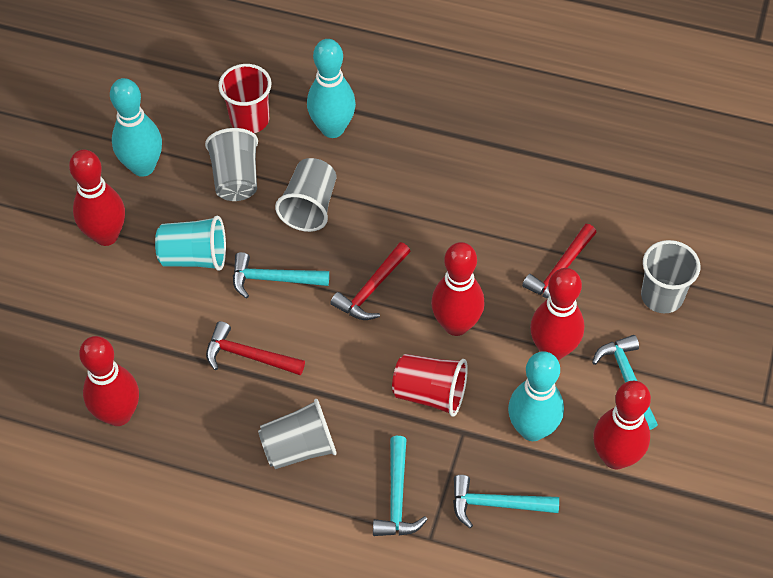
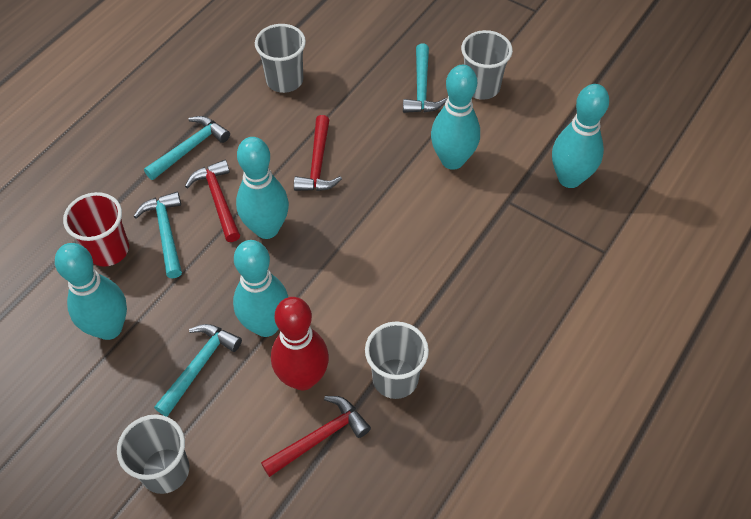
red bowling pin: 5 -> 1
red cup: 2 -> 1
turquoise bowling pin: 3 -> 5
turquoise cup: 1 -> 0

